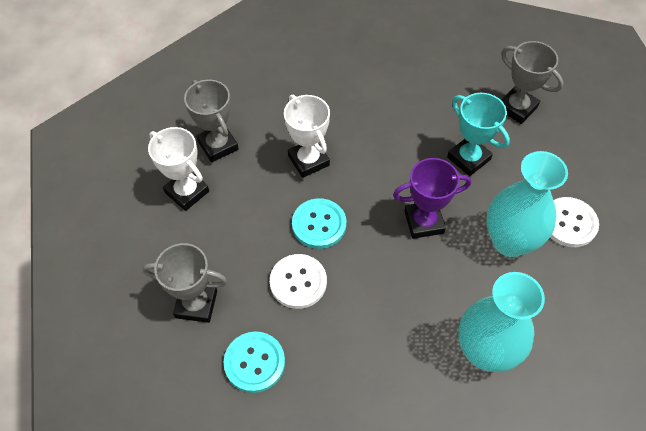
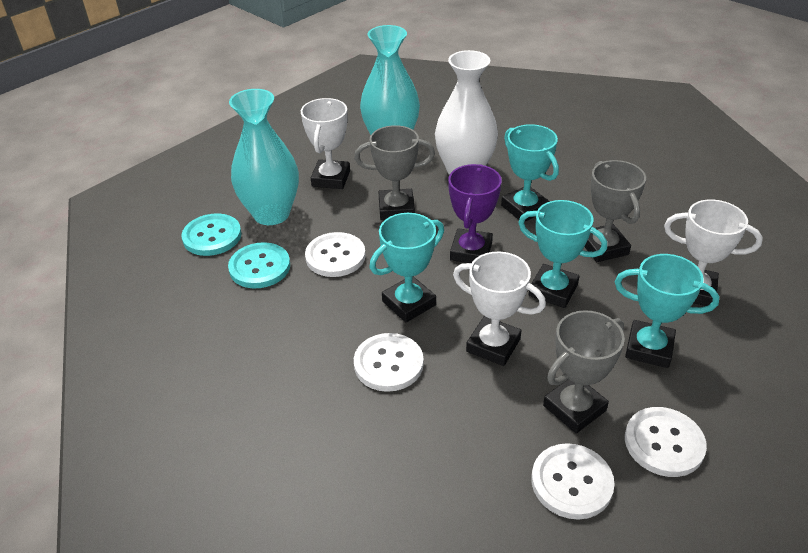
turquoise trophy: 1 -> 4
white button: 2 -> 4
white trophy: 2 -> 3
white vase: 0 -> 1

